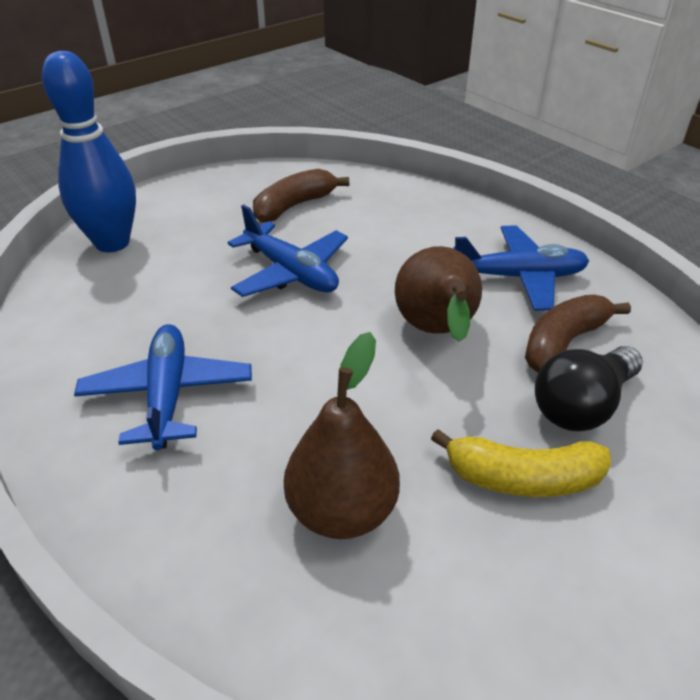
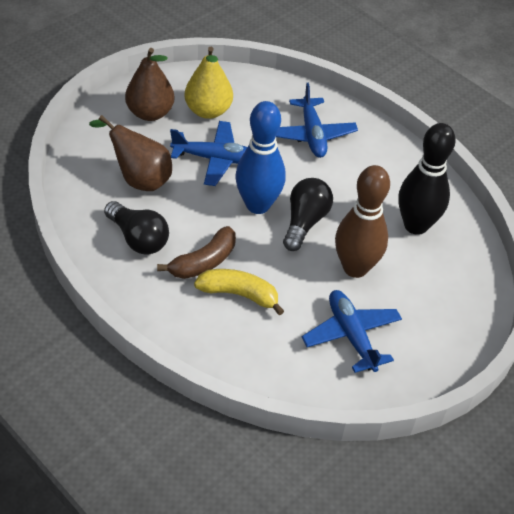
black bowling pin: 0 -> 1
black light bulb: 1 -> 2
brown banana: 2 -> 1
brown bowling pin: 0 -> 1
yellow pear: 0 -> 1

